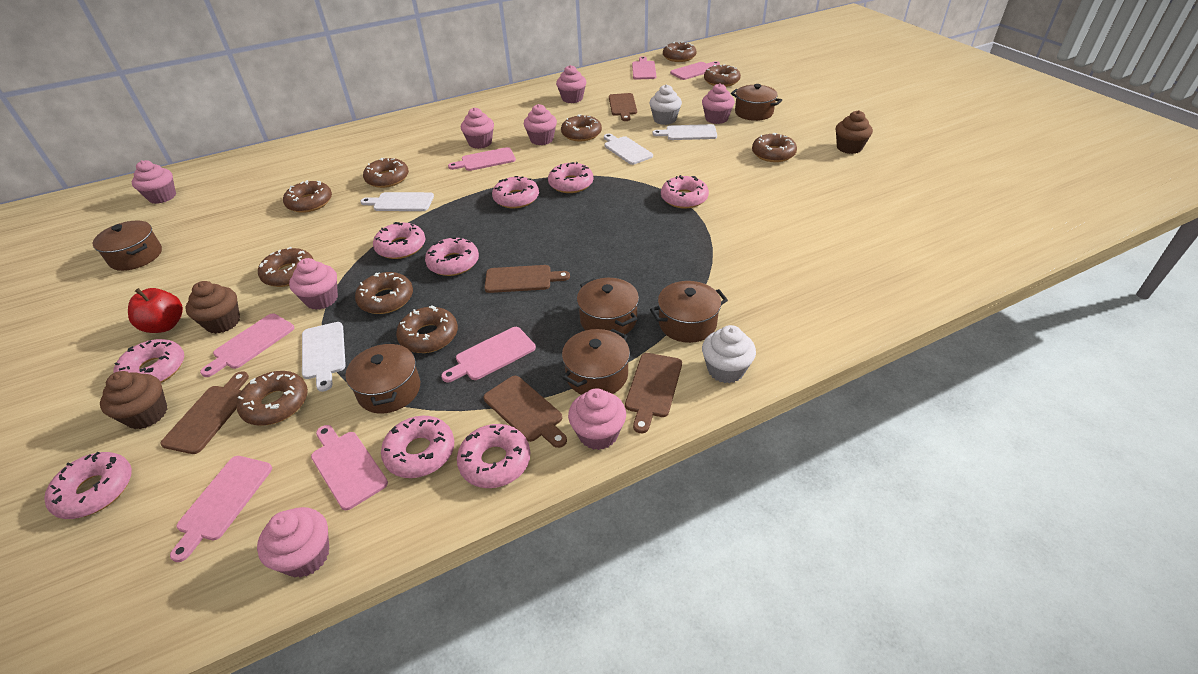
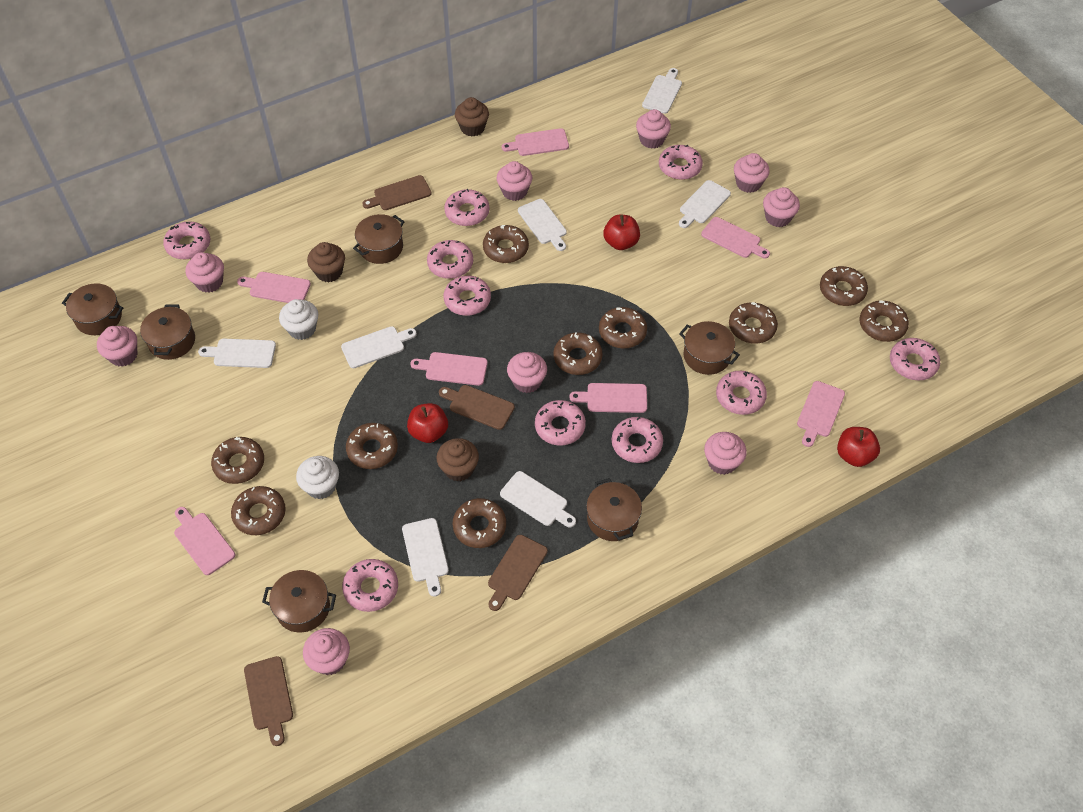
brown cutting board: 5 -> 4
pink cupcake: 8 -> 9
pink donut: 9 -> 10
red apple: 1 -> 3
white cutting board: 4 -> 7

